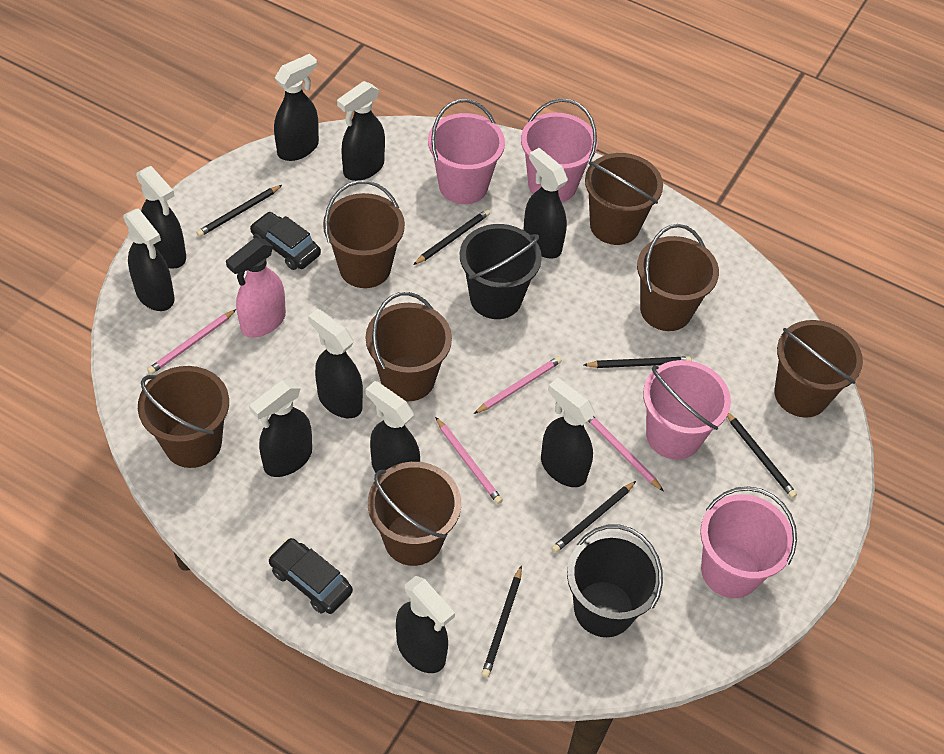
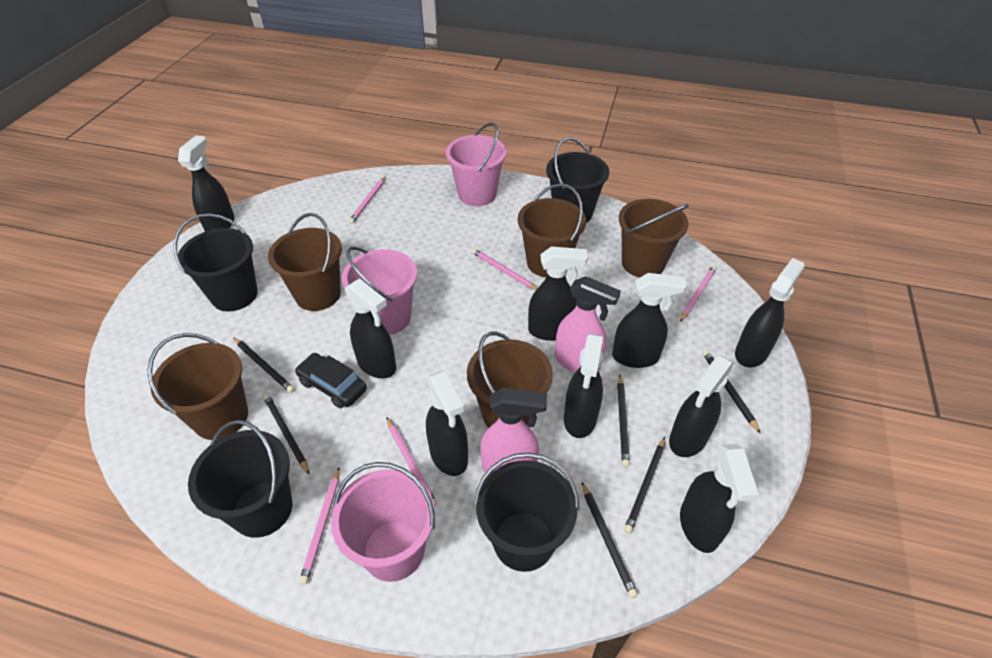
black bucket: 2 -> 4
black car: 2 -> 1
black spray bottle: 10 -> 9
brown bucket: 7 -> 5
pink bucket: 4 -> 3
pink pencil: 4 -> 5
pink spray bottle: 1 -> 2

